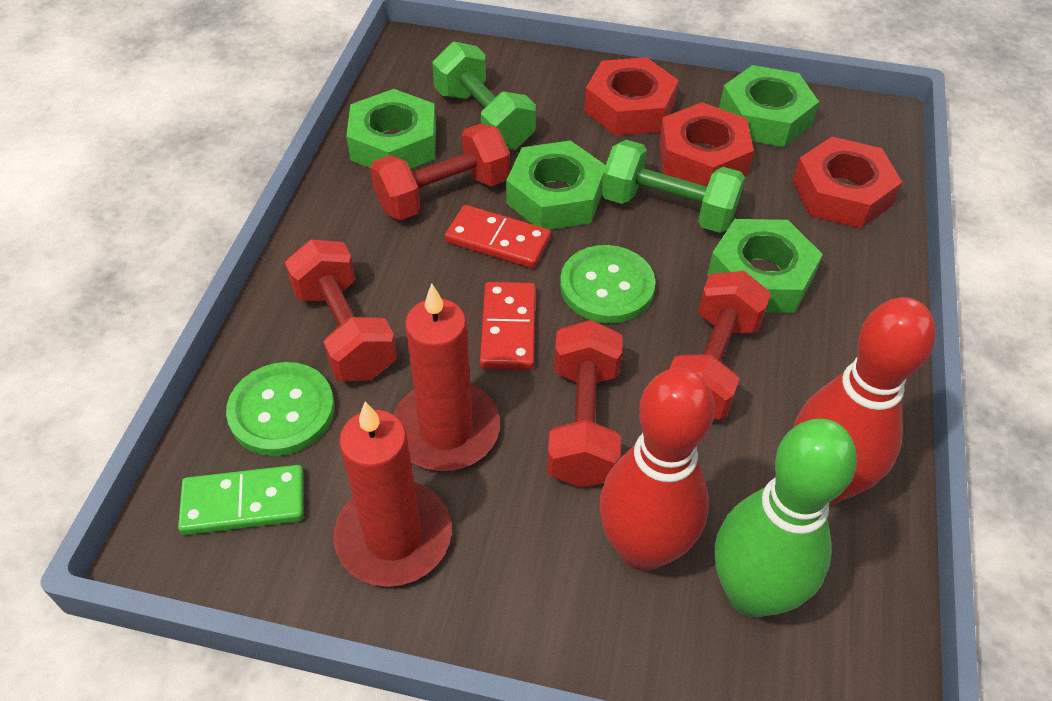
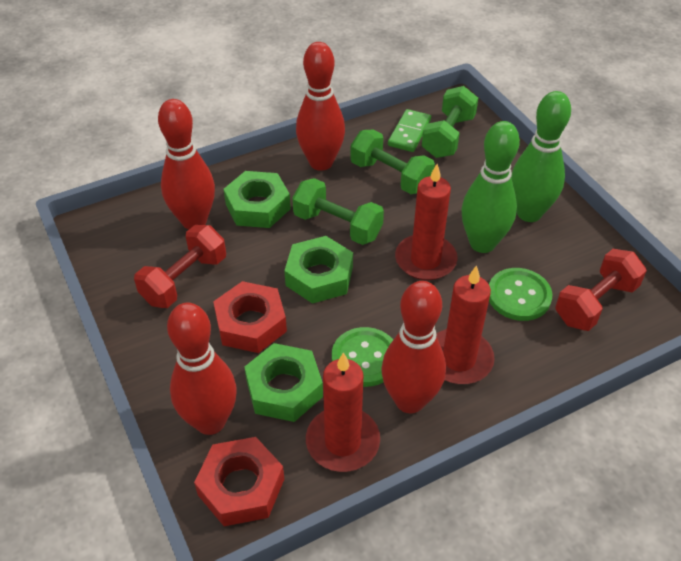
green bowling pin: 1 -> 2
green dumbbell: 2 -> 3
green nut: 4 -> 3
red bowling pin: 2 -> 4
red candle: 2 -> 3
red domino: 2 -> 0
red dumbbell: 4 -> 2
red nut: 3 -> 2

